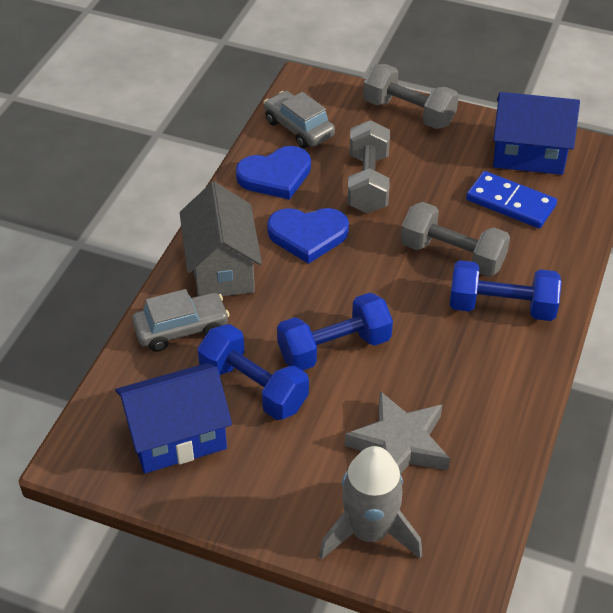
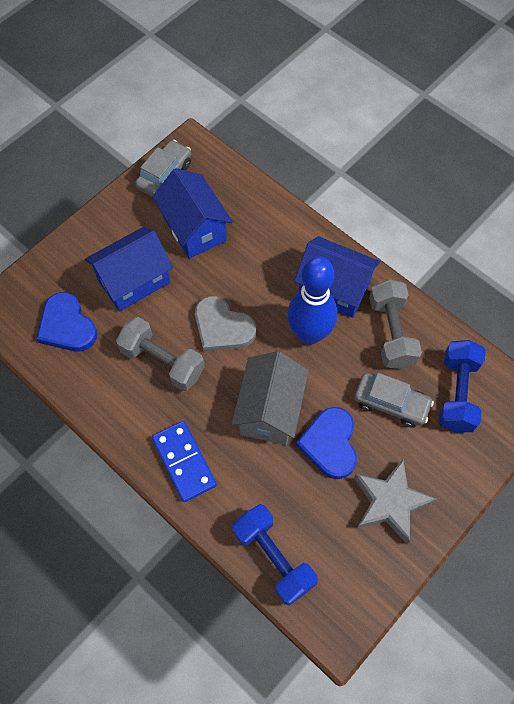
blue bowling pin: 0 -> 1
blue dumbbell: 3 -> 2
blue house: 2 -> 3
grey dumbbell: 3 -> 2
grey heart: 0 -> 1
grey rocket: 1 -> 0

